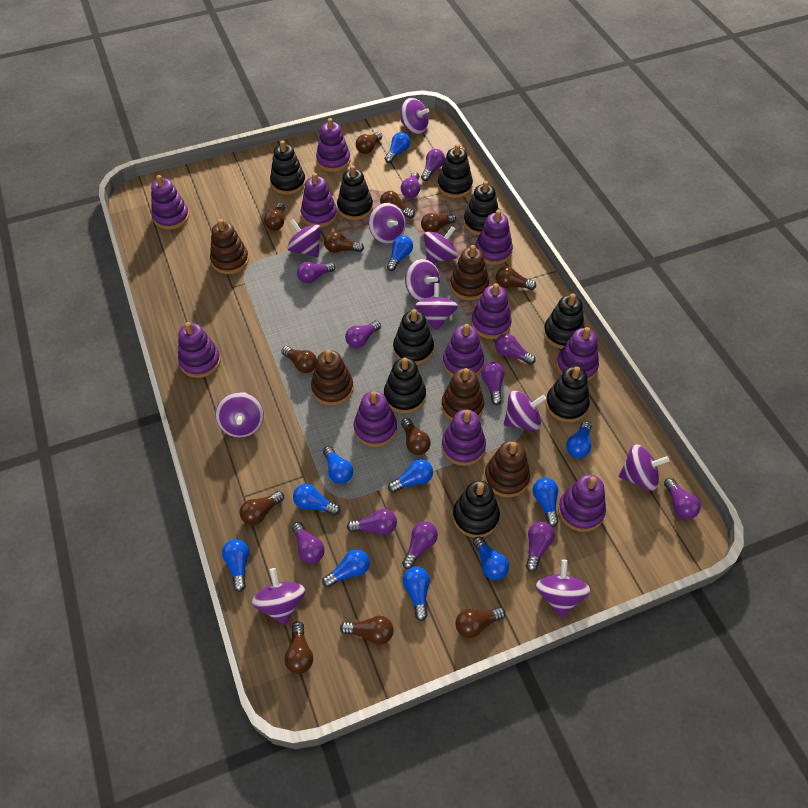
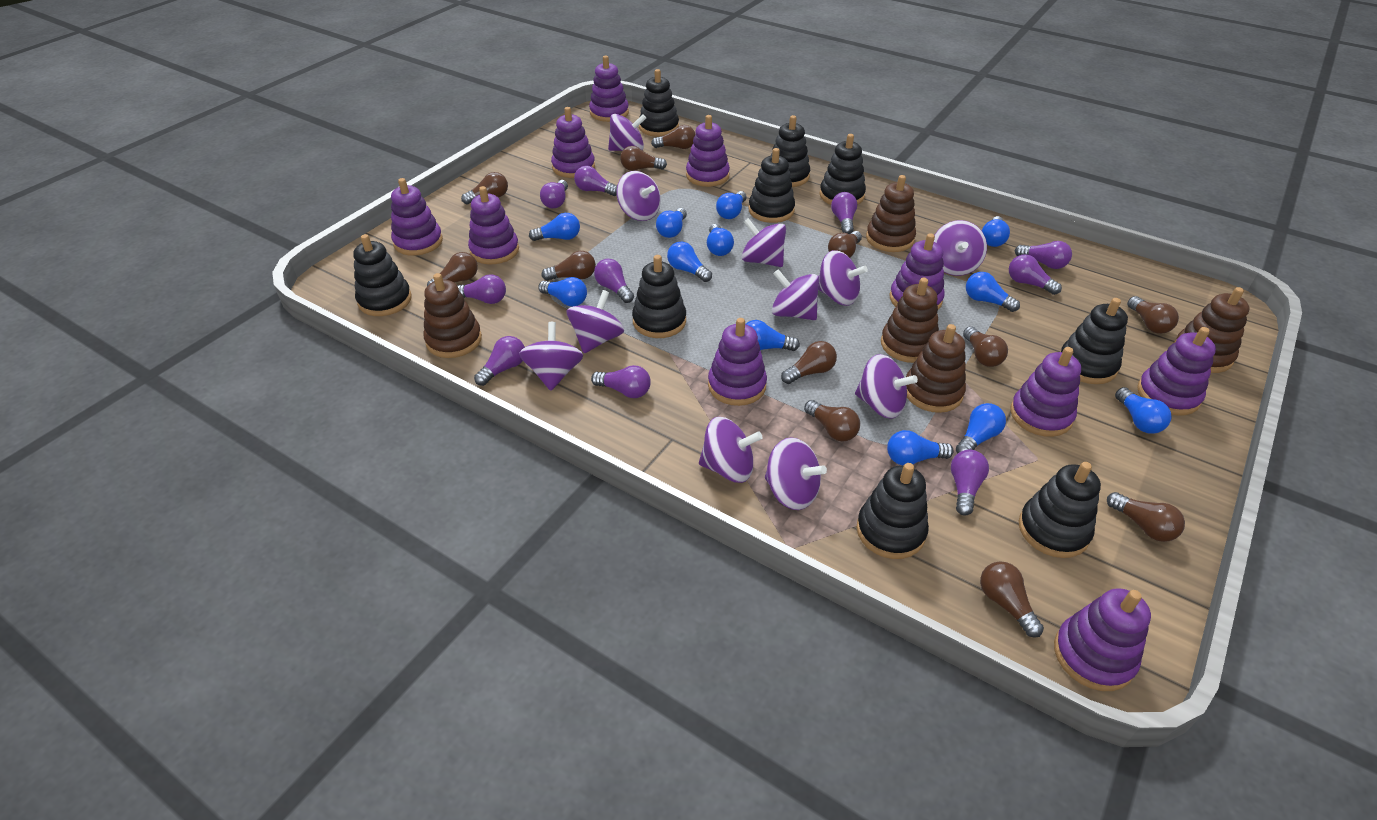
blue light bulb: 11 -> 12
purple light bulb: 11 -> 10
purple stacking toy: 11 -> 10

